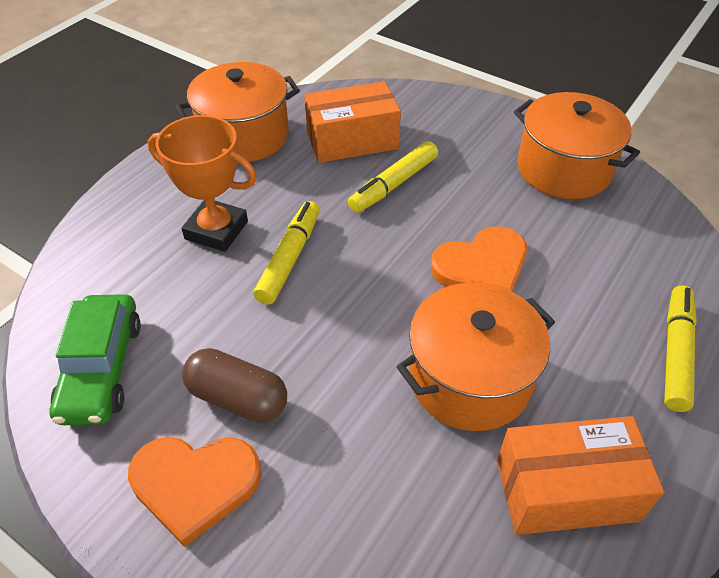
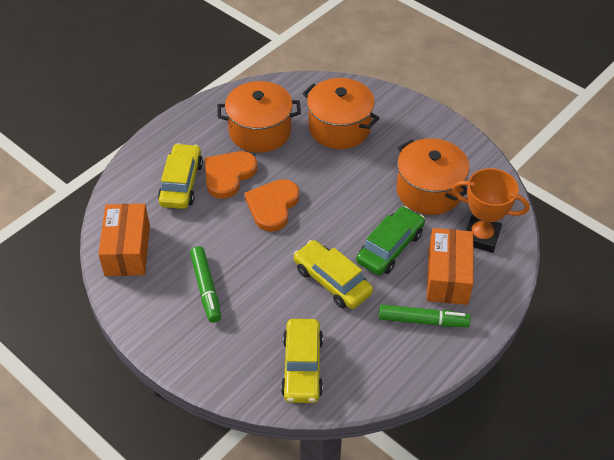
brown capsule: 1 -> 0
green marker: 0 -> 2
yellow car: 0 -> 3
yellow marker: 3 -> 0

